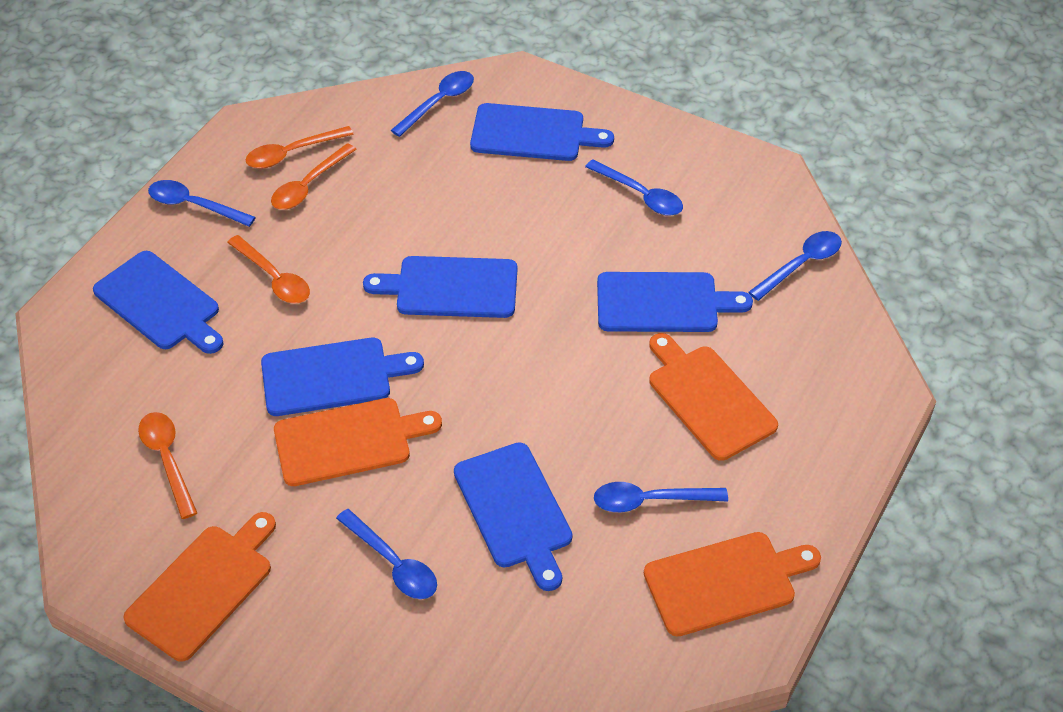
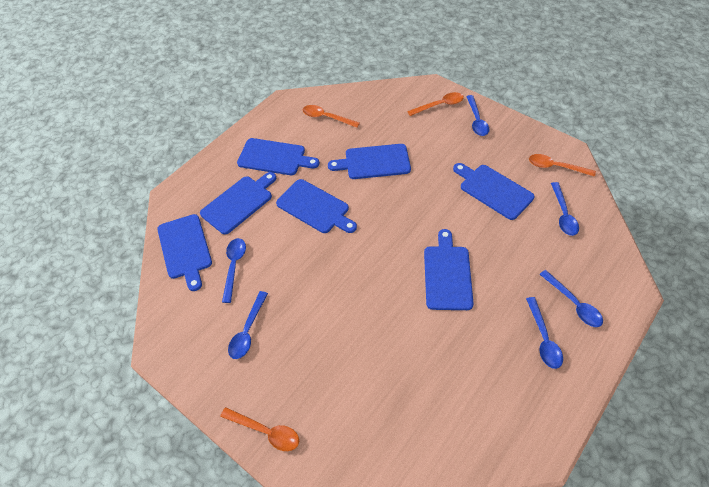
blue cutting board: 6 -> 7
orange cutting board: 4 -> 0

